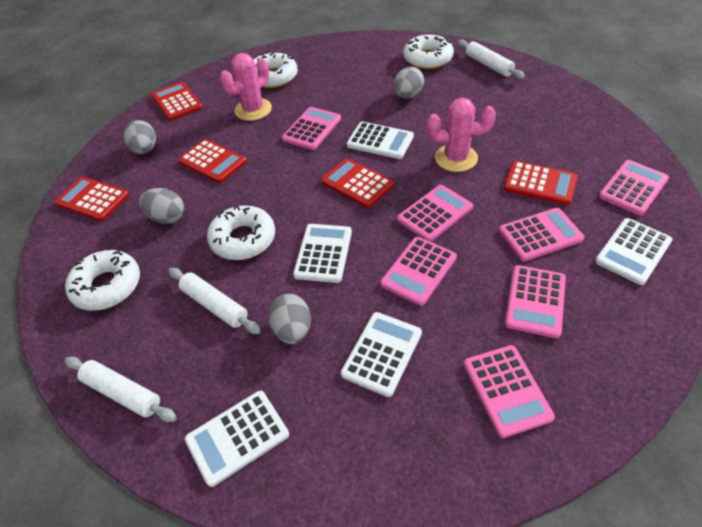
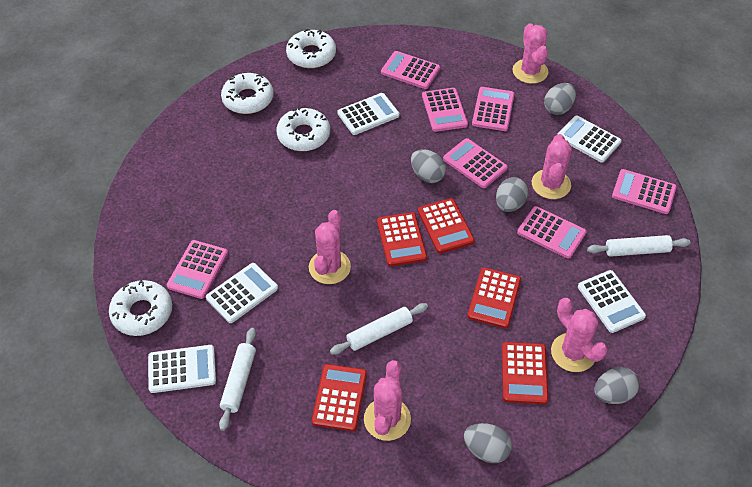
grey egg: 4 -> 5
pink cactus: 2 -> 5

